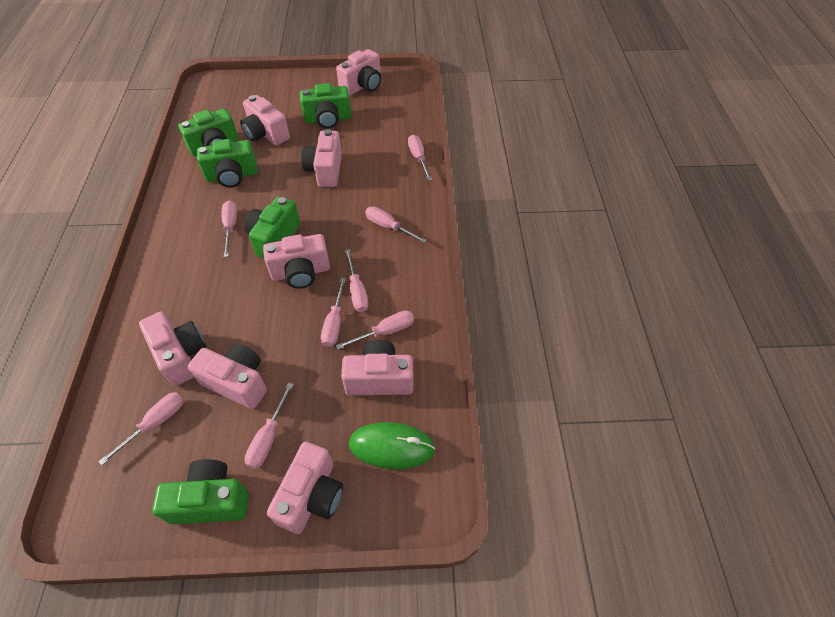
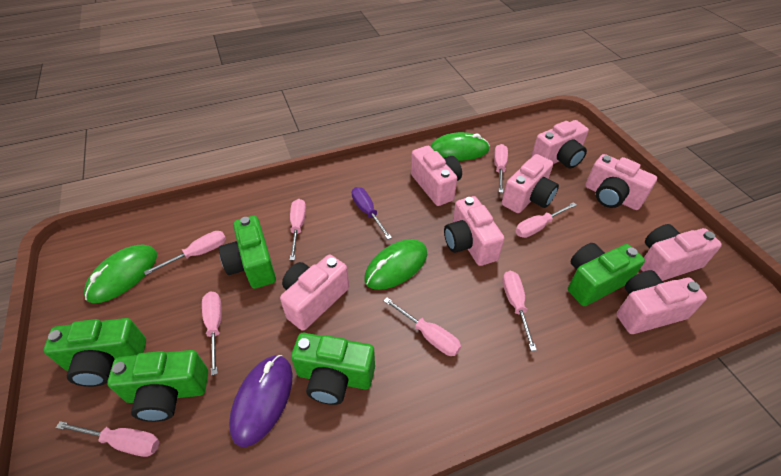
green mouse: 1 -> 3
purple mouse: 0 -> 1
purple screwdriver: 0 -> 1

